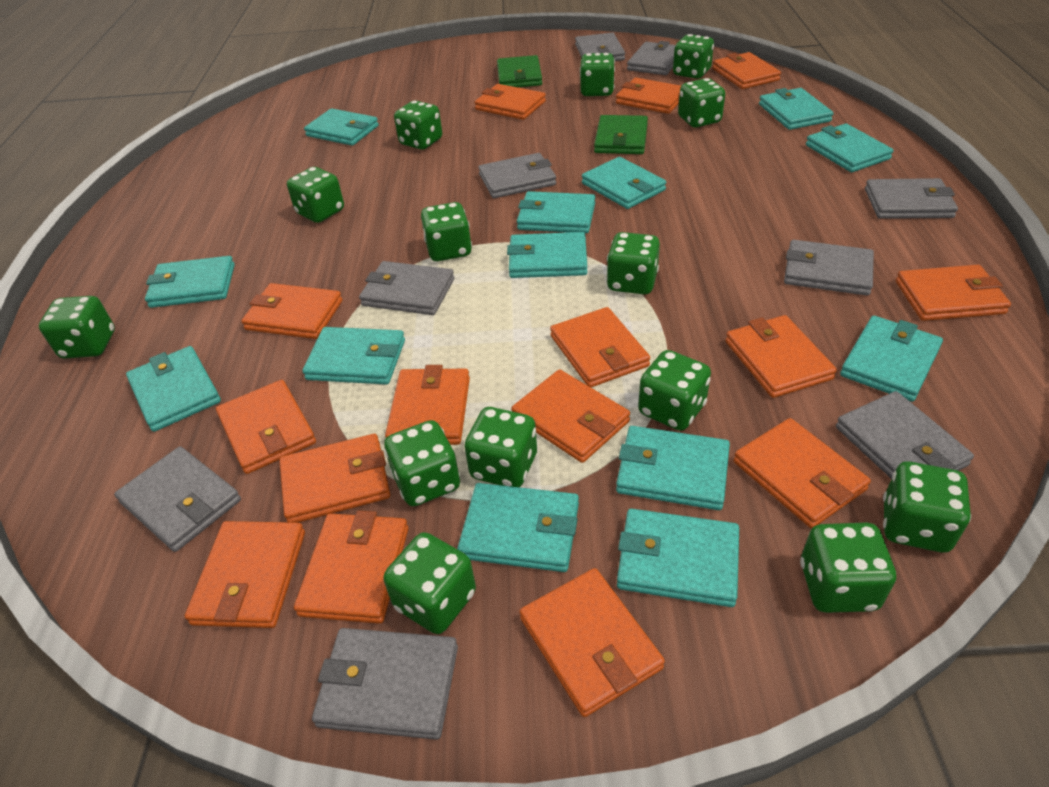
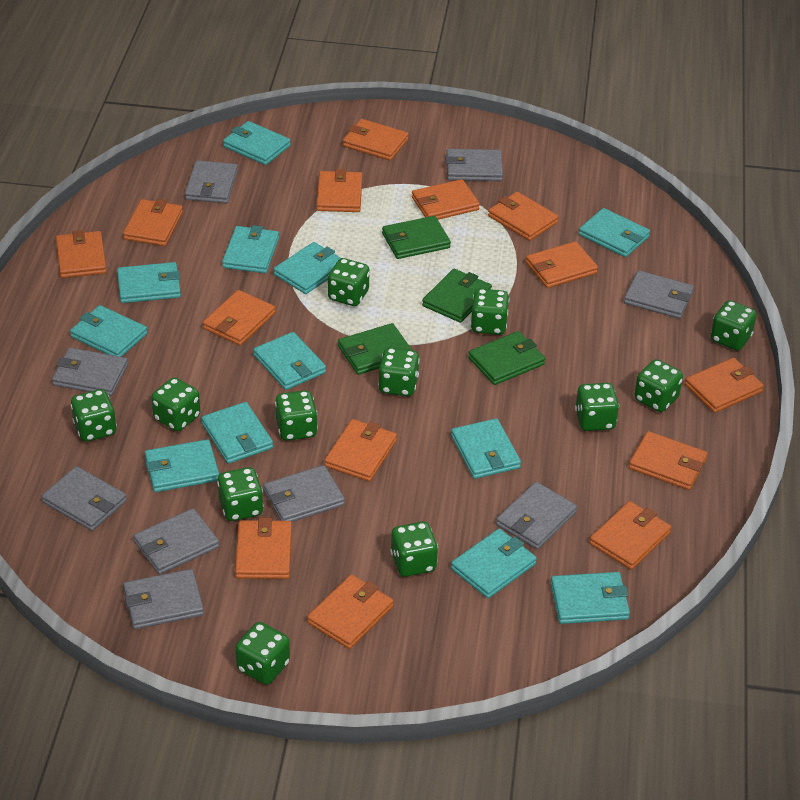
green dice: 14 -> 12
green wallet: 2 -> 4
orange wallet: 15 -> 14
turquoise wallet: 13 -> 12

